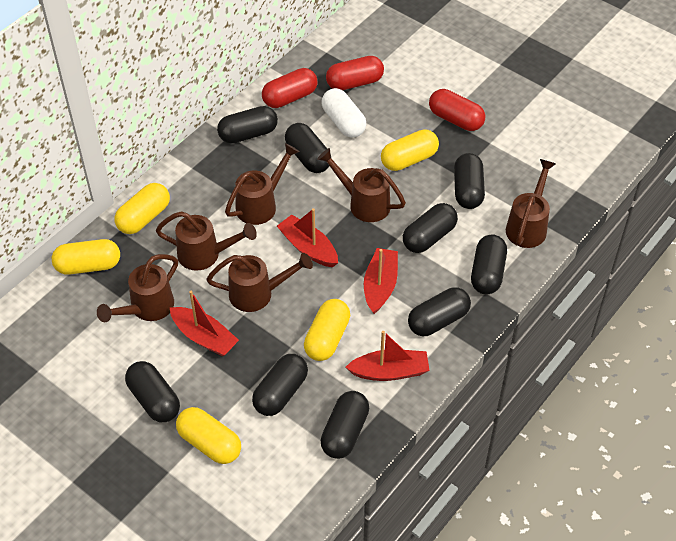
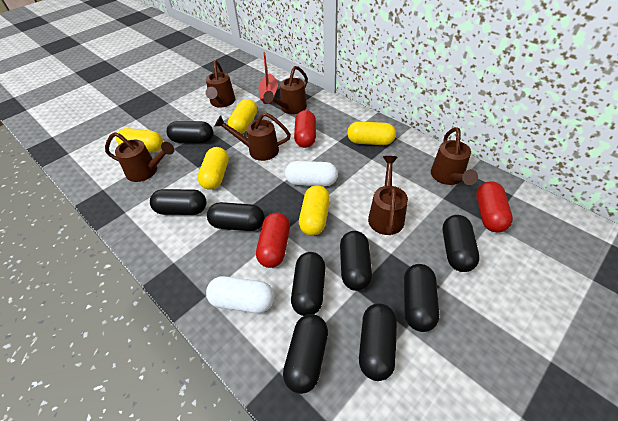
red boat: 4 -> 1
white capsule: 1 -> 2

